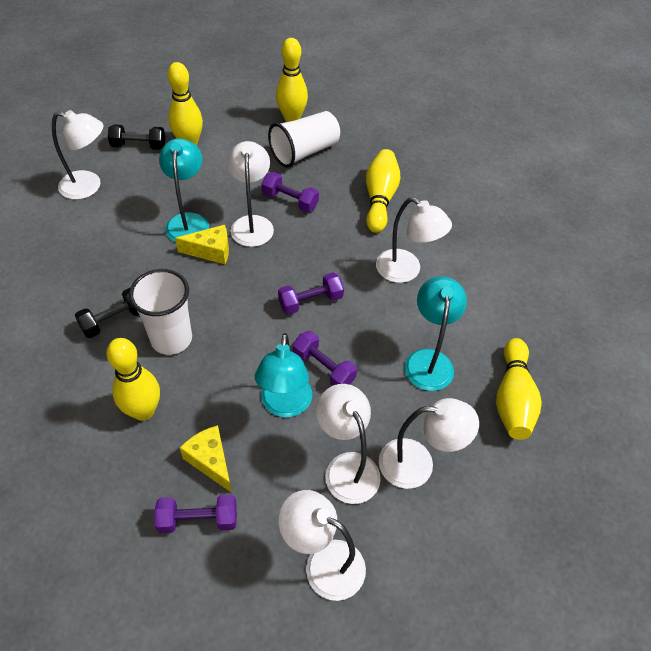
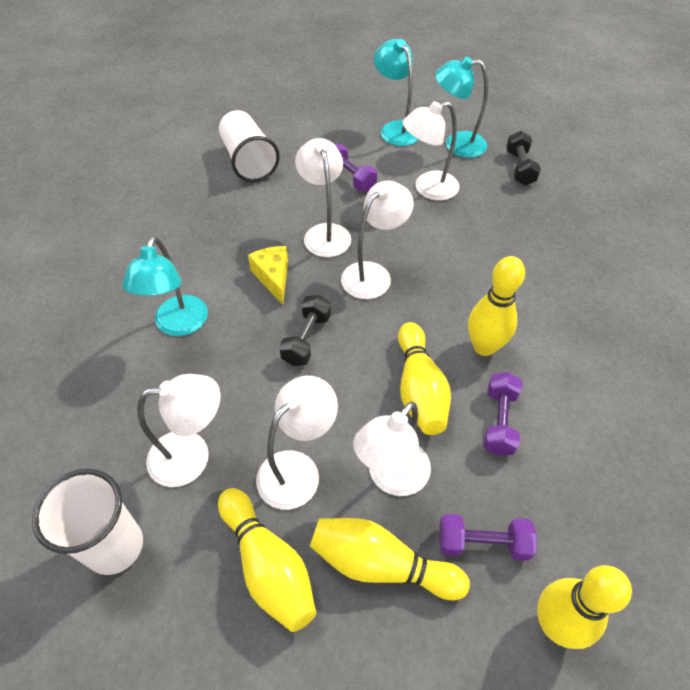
purple dumbbell: 4 -> 3
yellow cheese: 2 -> 1

